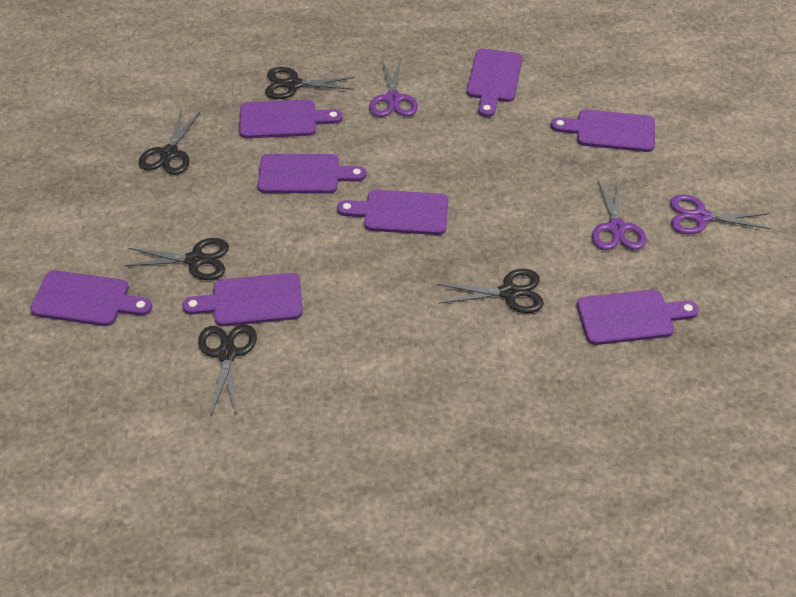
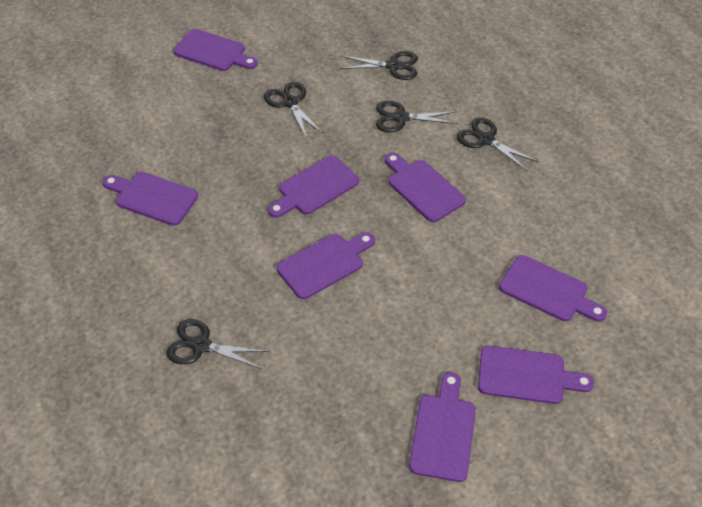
purple scissors: 3 -> 0

